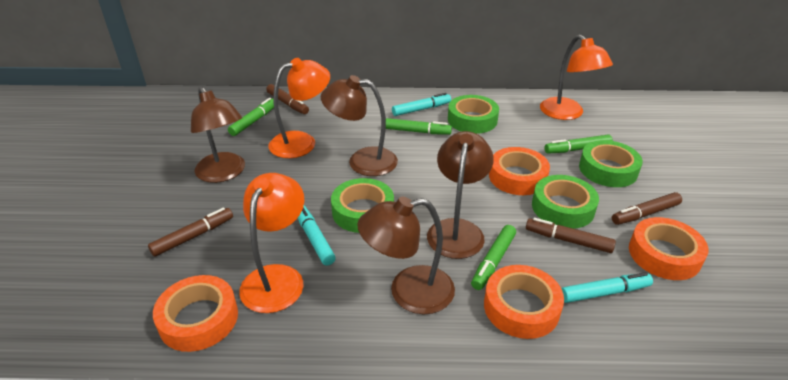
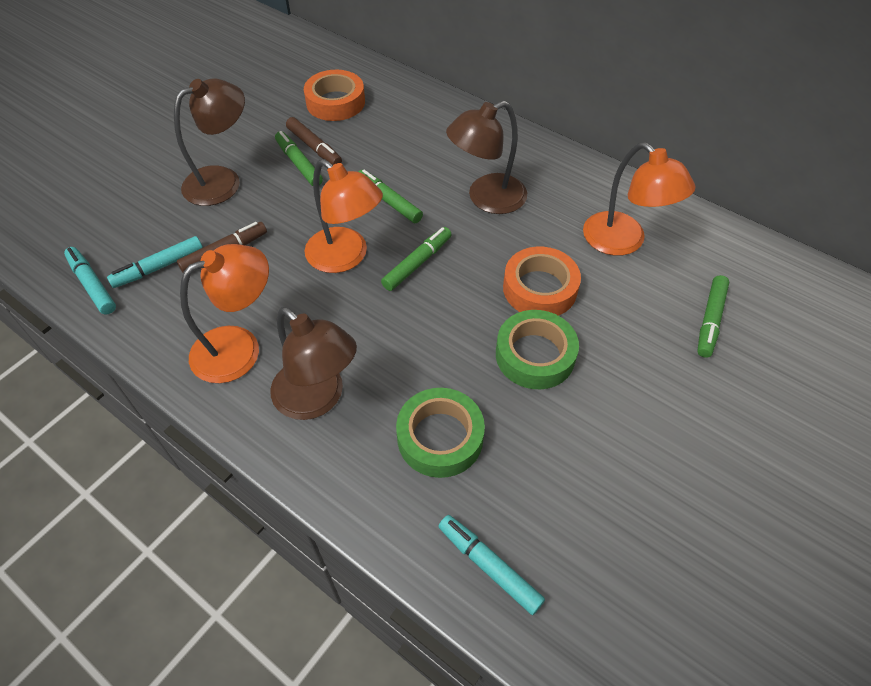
brown lamp: 4 -> 3
brown marker: 4 -> 2
green tape: 4 -> 2
orange tape: 4 -> 2

